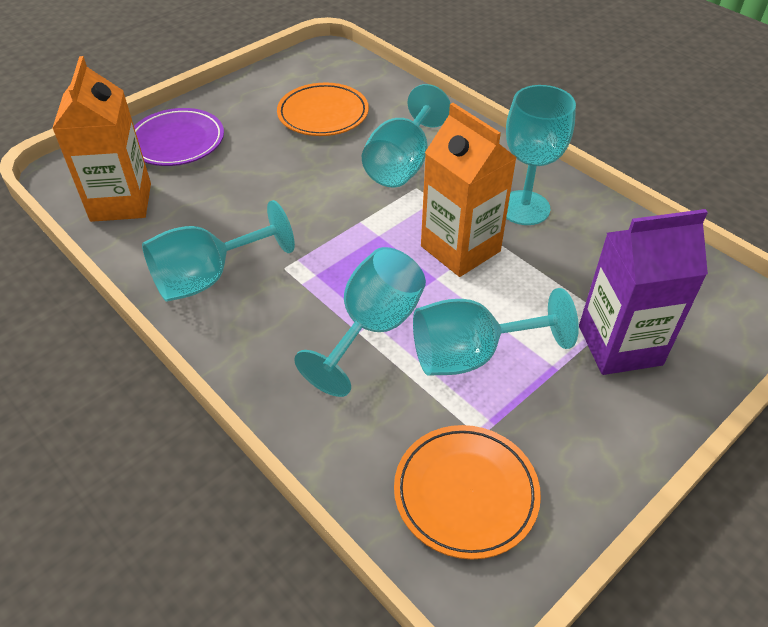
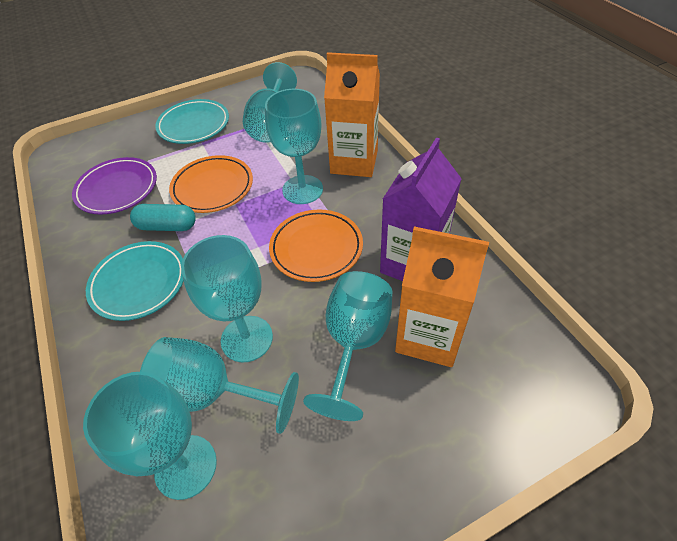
turquoise capsule: 0 -> 1
turquoise goblet: 5 -> 6
turquoise plate: 0 -> 2

